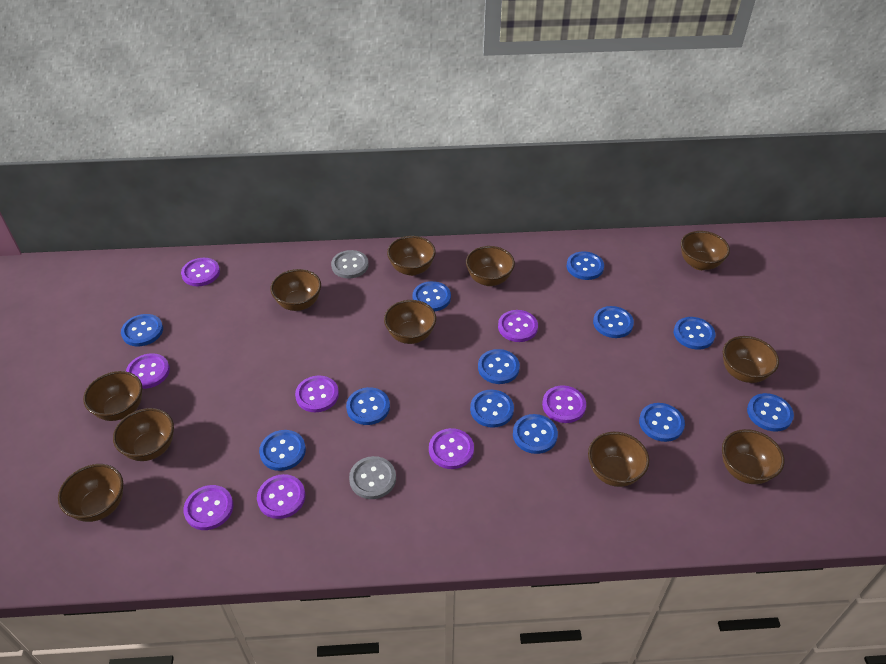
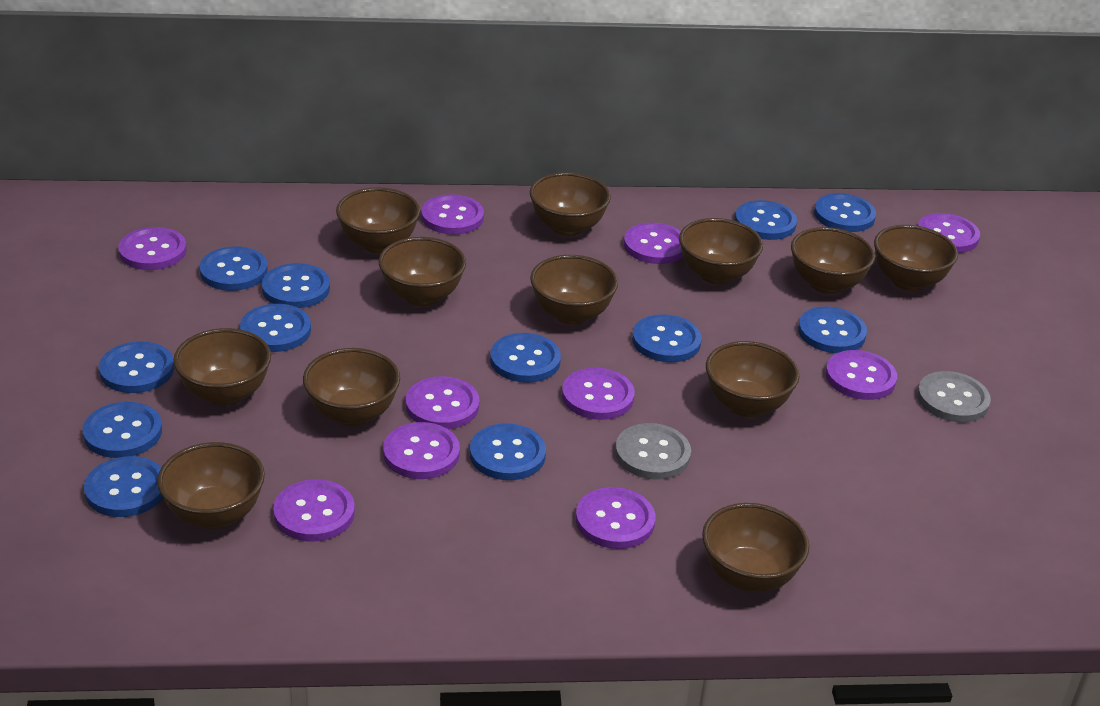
brown bowl: 11 -> 12
purple button: 8 -> 10

